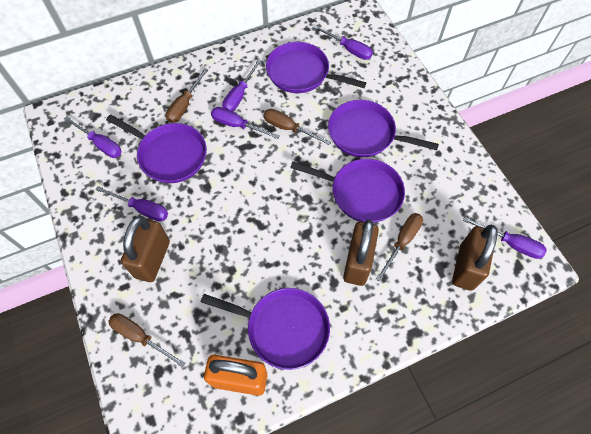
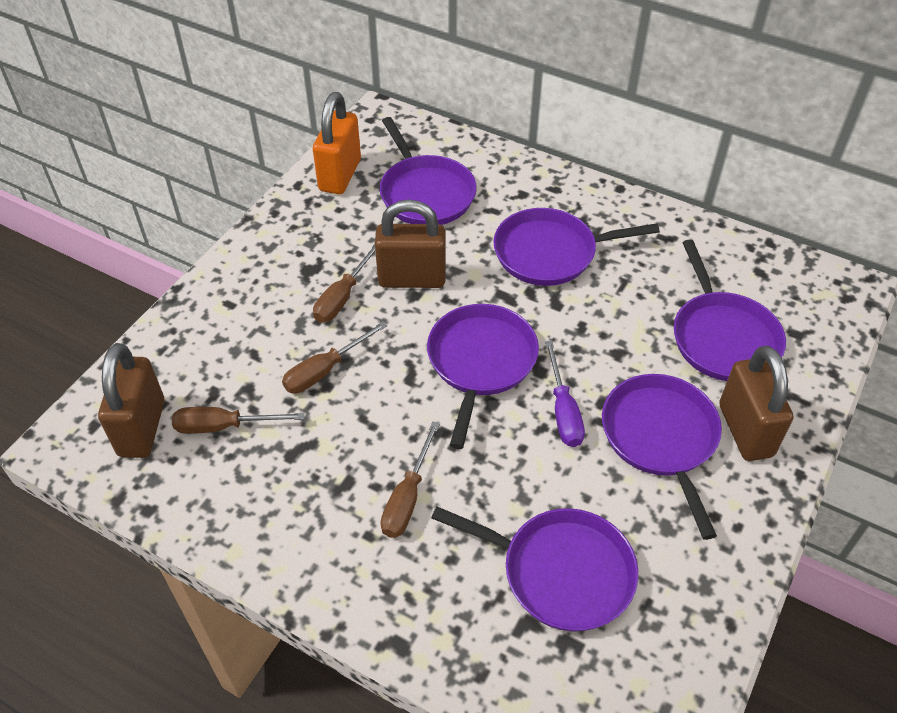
purple pan: 5 -> 6
purple screwdriver: 6 -> 1

